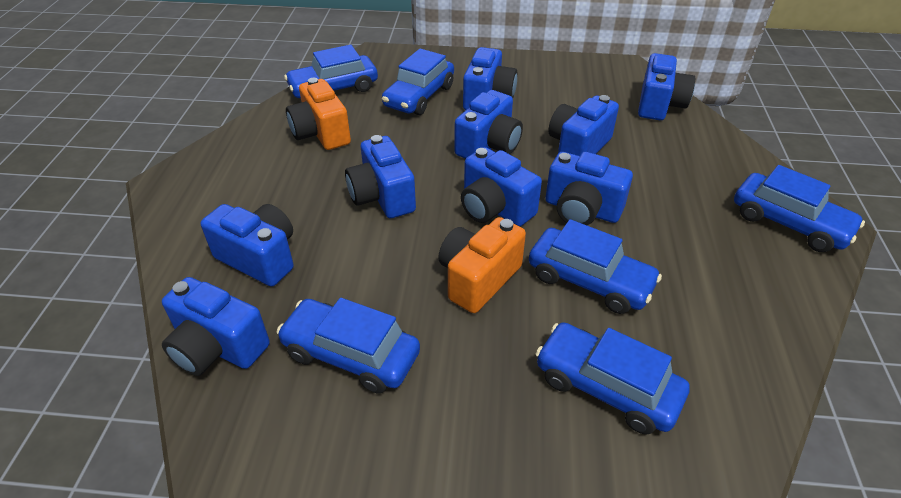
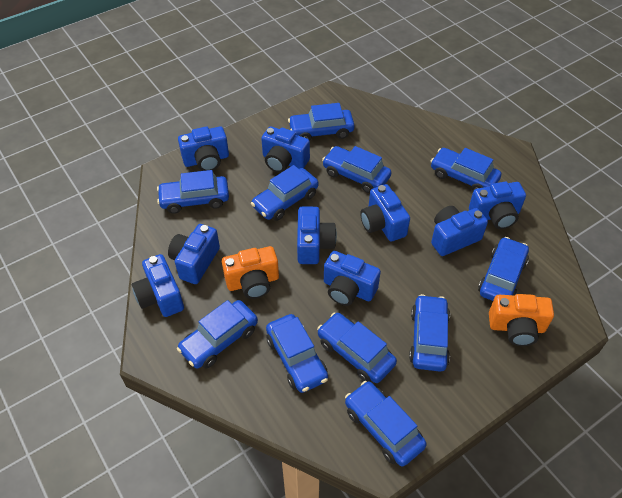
blue car: 6 -> 11

